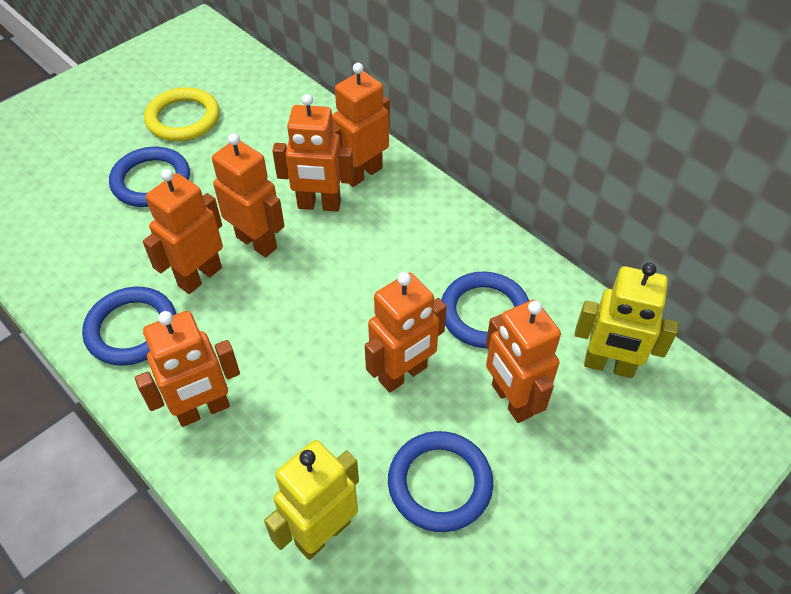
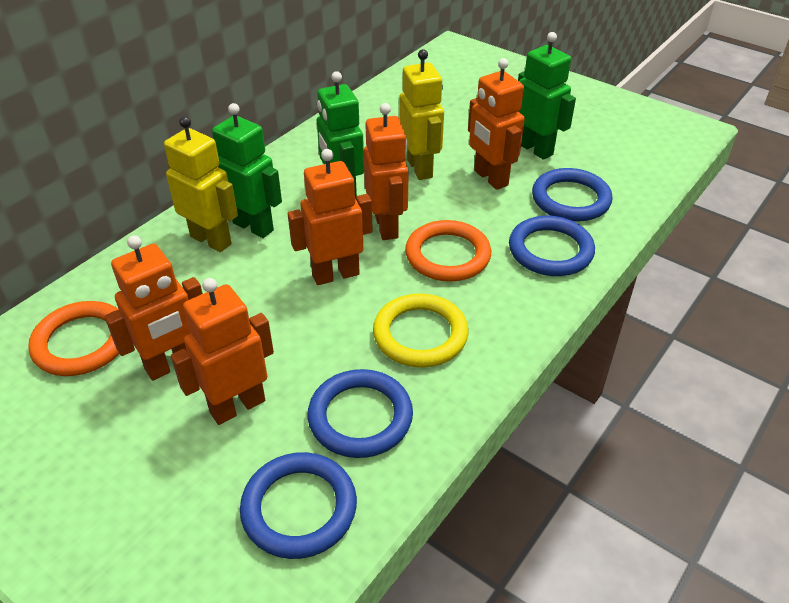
green robot: 0 -> 3
orange ring: 0 -> 2
orange robot: 7 -> 5

